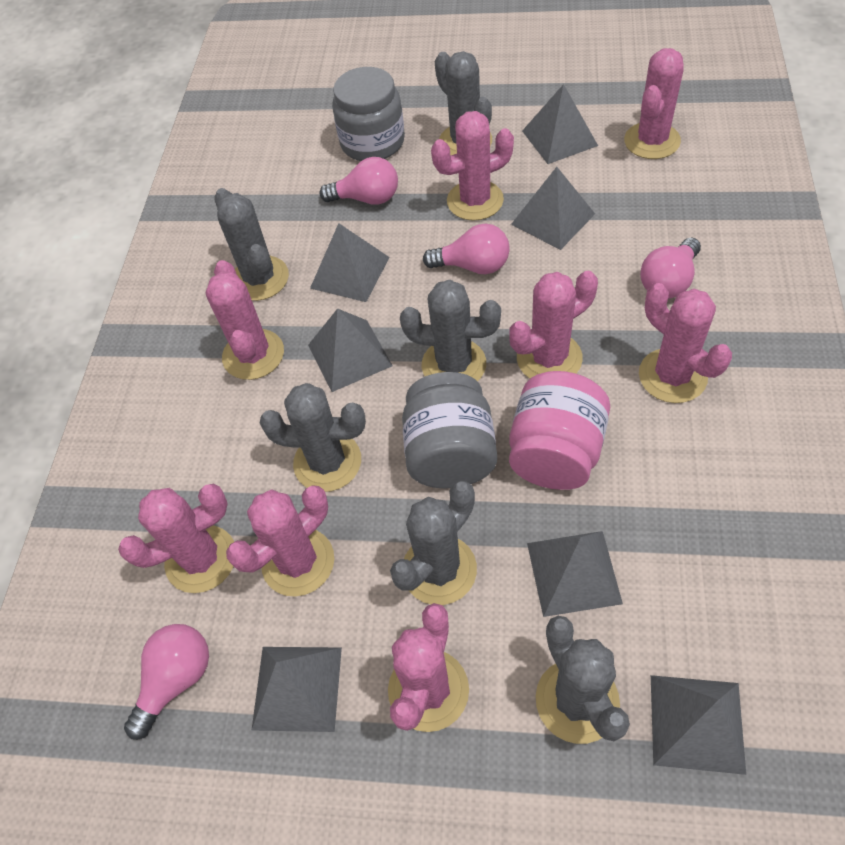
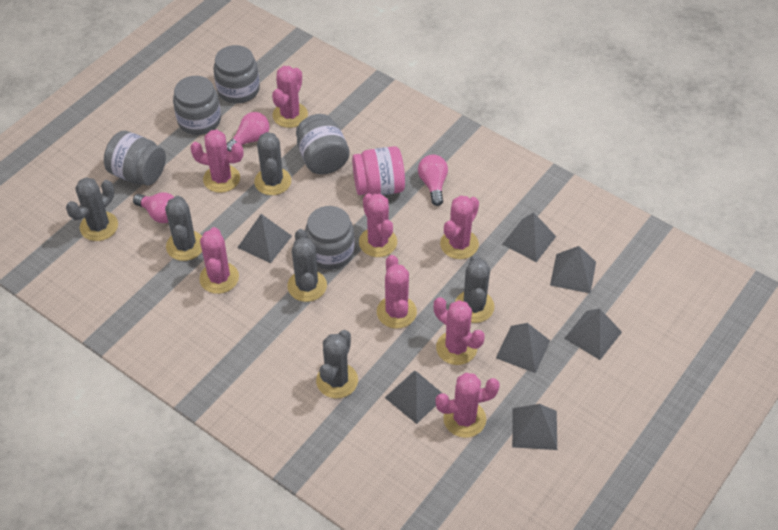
grey jar: 2 -> 5
pink light bulb: 4 -> 3

